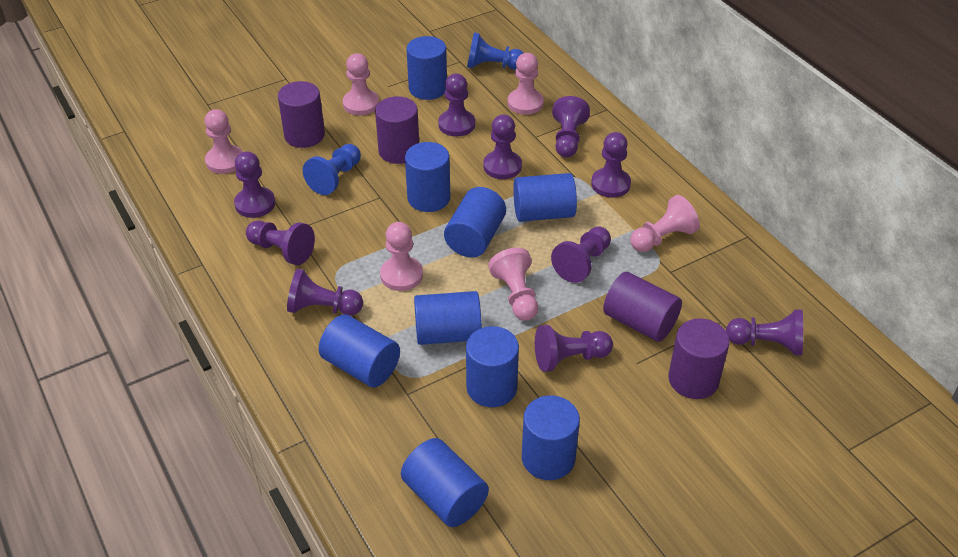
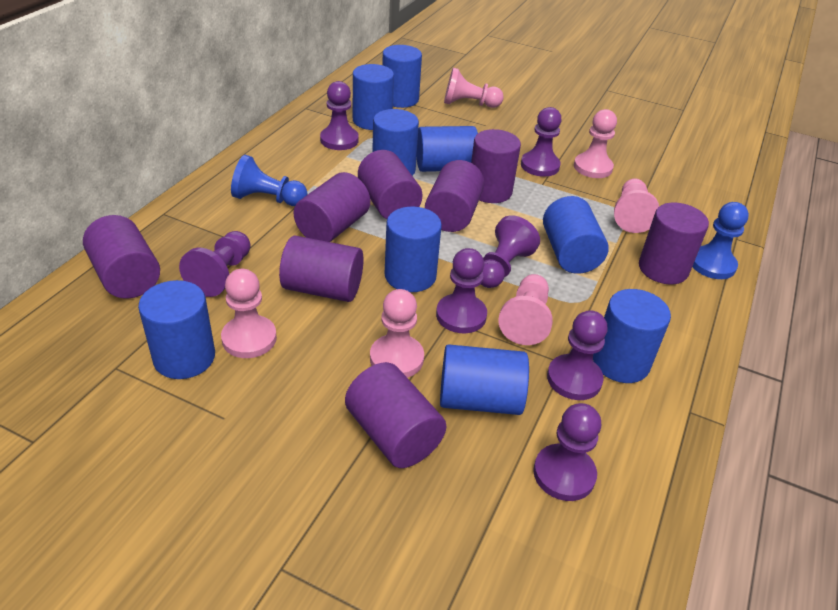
purple cylinder: 4 -> 8
purple pawn: 10 -> 7

